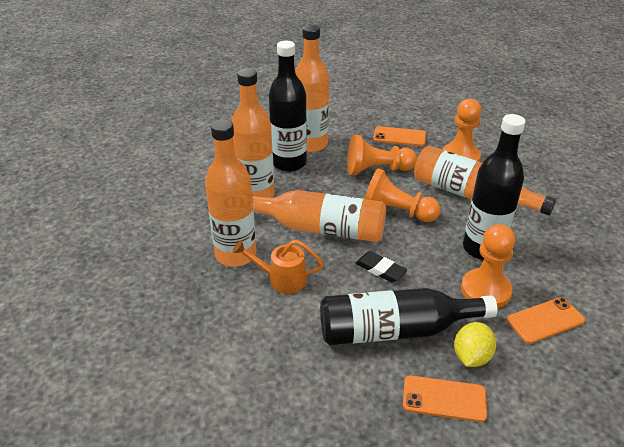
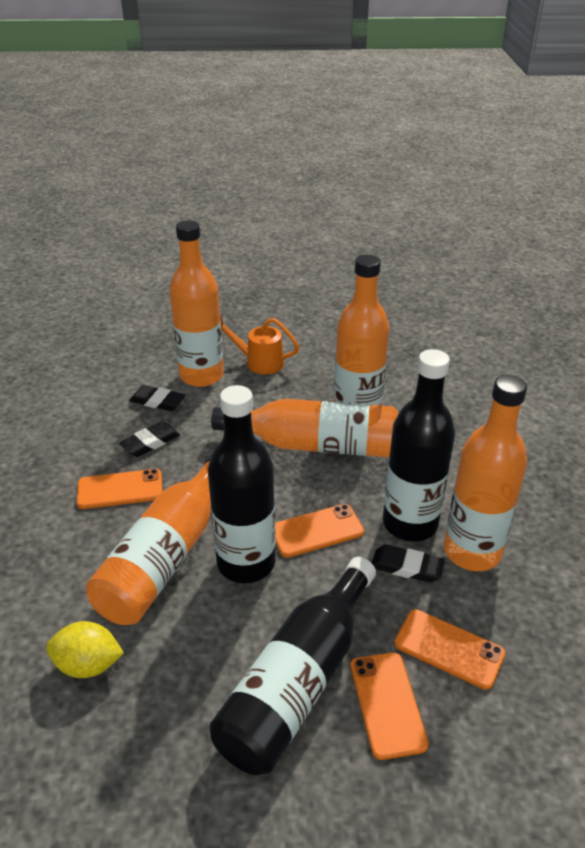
black eraser: 1 -> 3
orange pawn: 4 -> 0
orange phone: 3 -> 4

